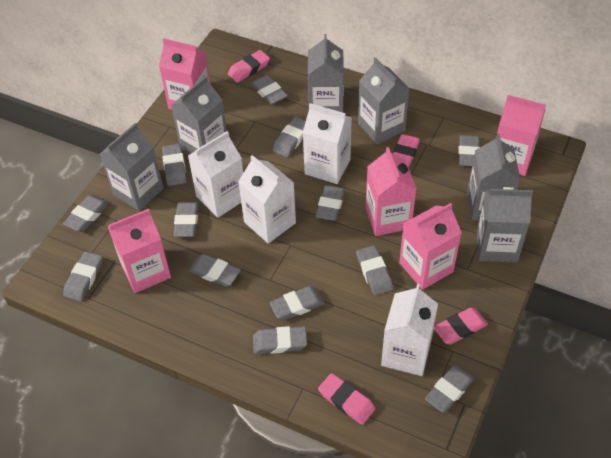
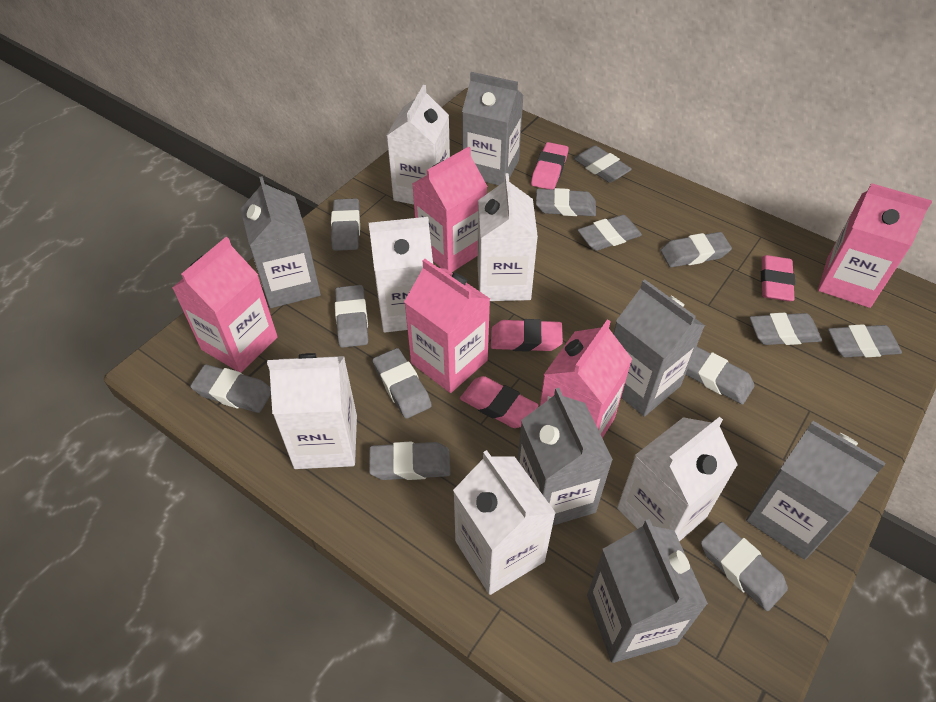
white carton: 4 -> 6

